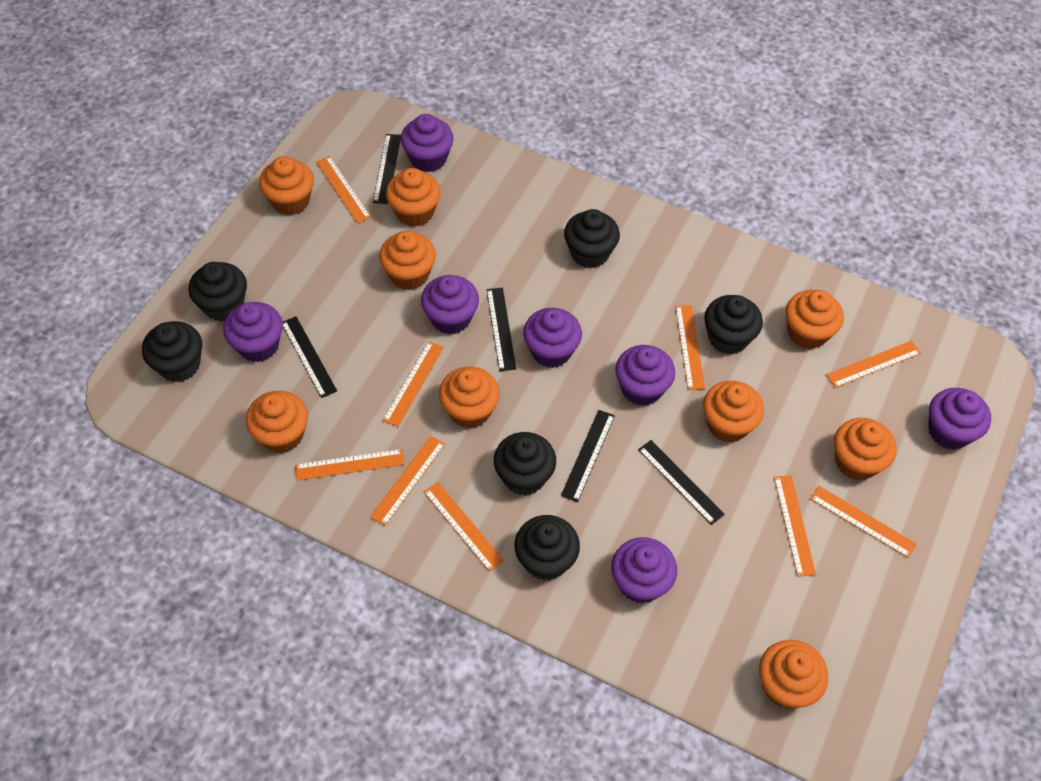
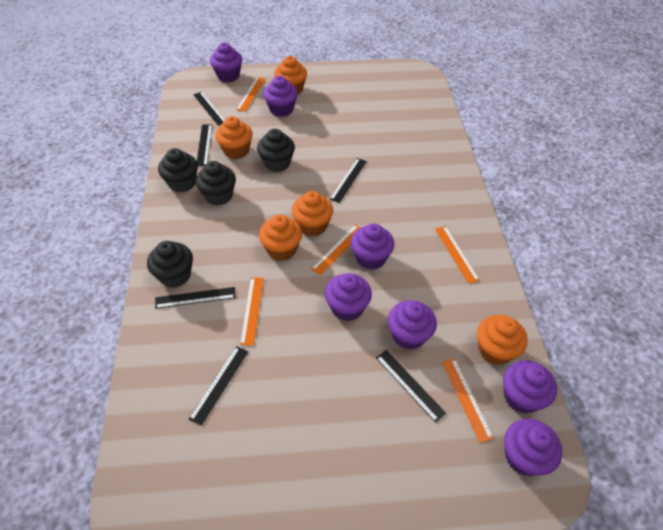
black cupcake: 6 -> 4
black ruler: 5 -> 6
orange cupcake: 9 -> 5
orange ruler: 9 -> 5

